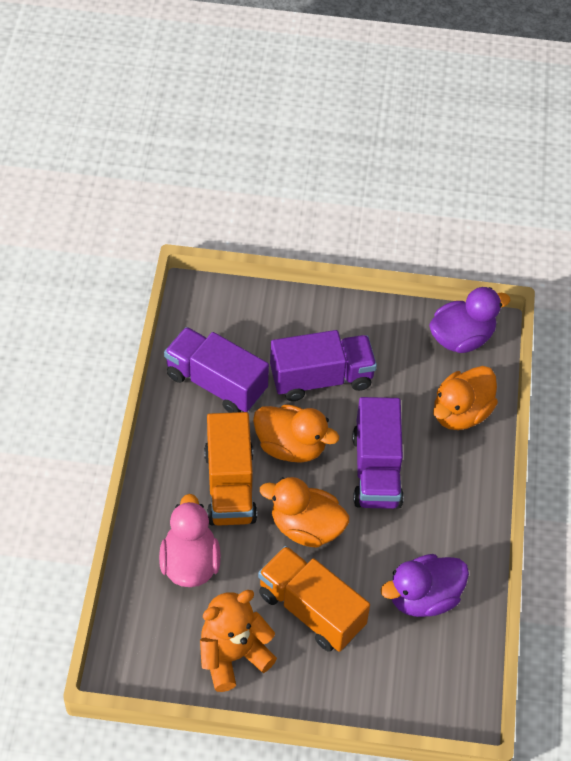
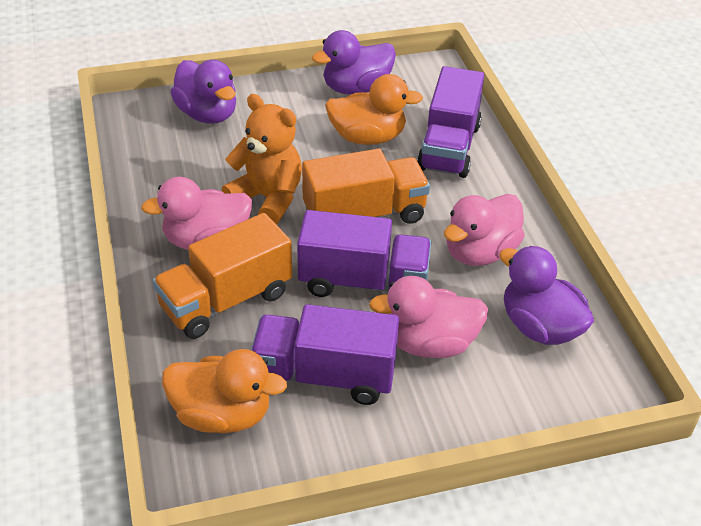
orange duck: 3 -> 2
pink duck: 1 -> 3
purple duck: 2 -> 3

